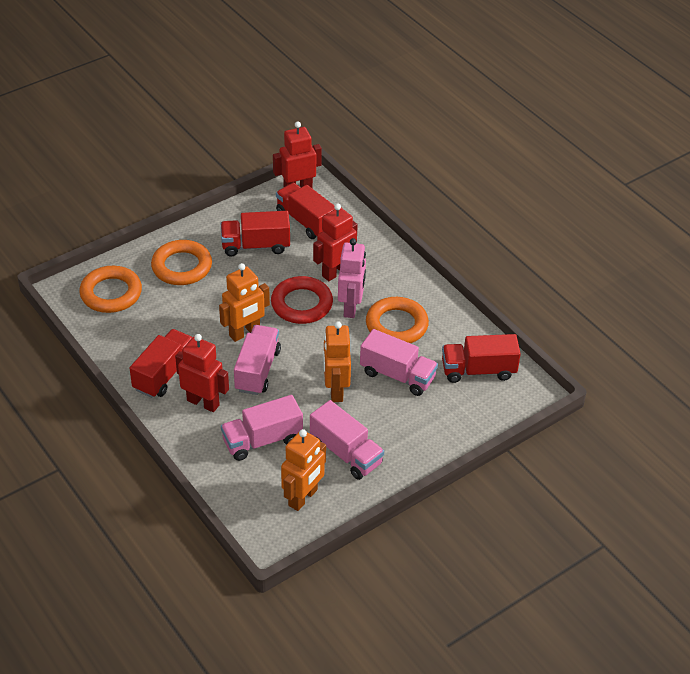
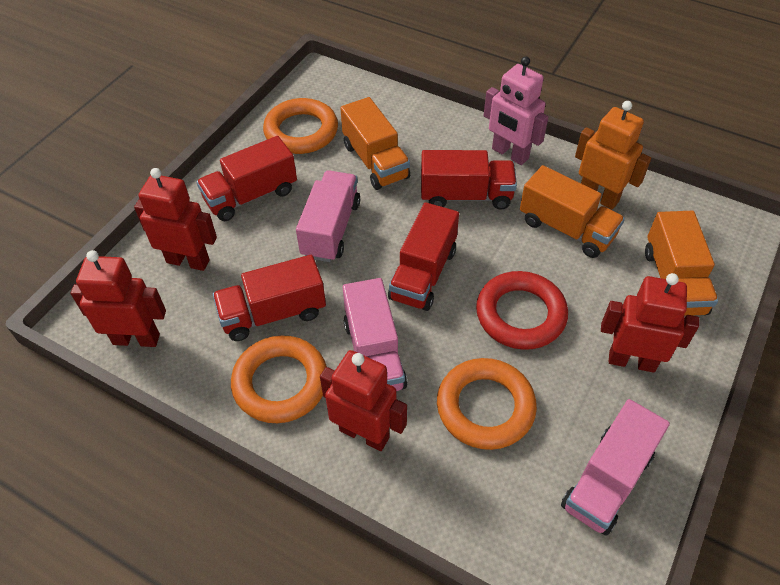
orange robot: 3 -> 1
orange truck: 0 -> 3
pink truck: 4 -> 3
red robot: 3 -> 4

